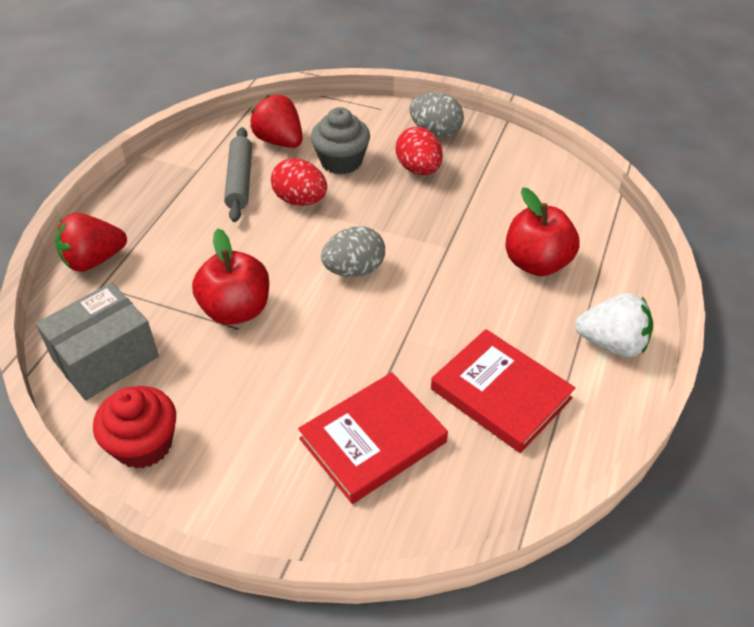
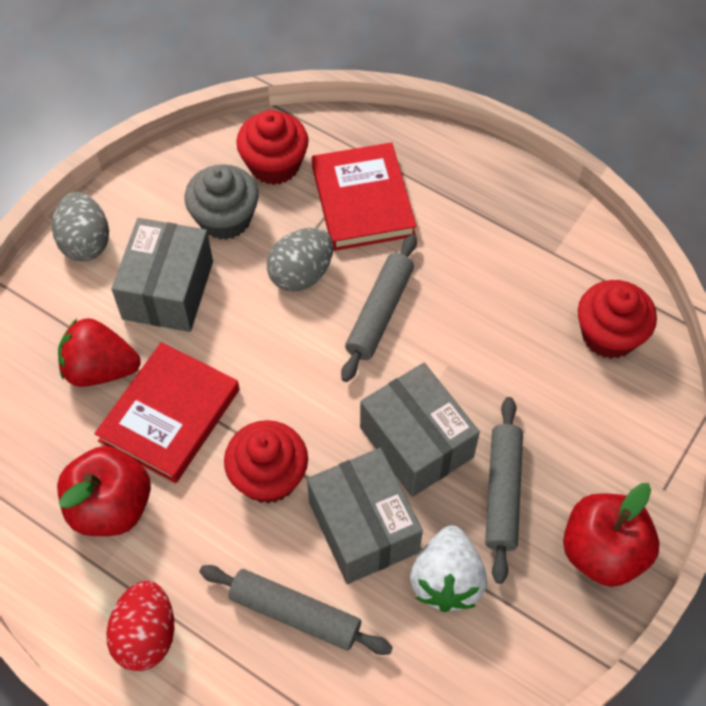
grey box: 1 -> 3
grey rolling pin: 1 -> 3
red cupcake: 1 -> 3
red egg: 2 -> 1
red strawberry: 2 -> 1

